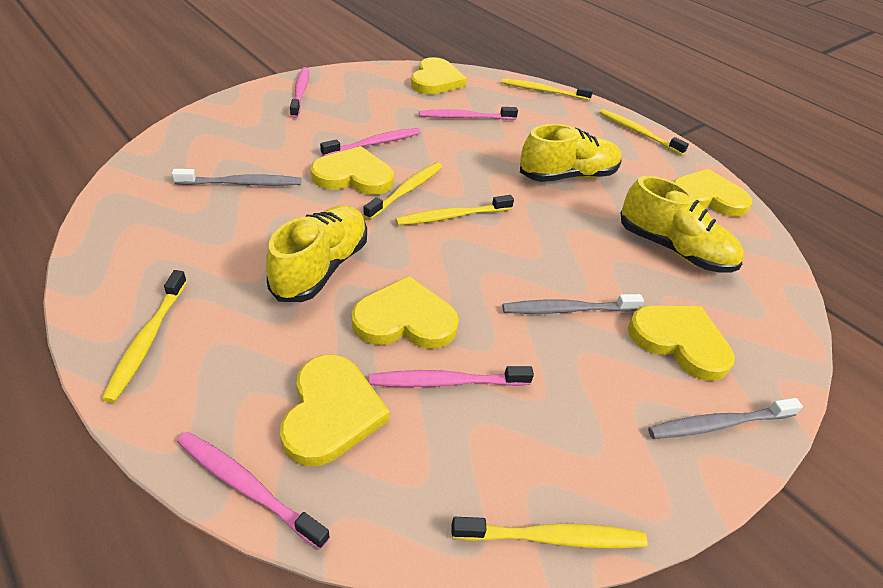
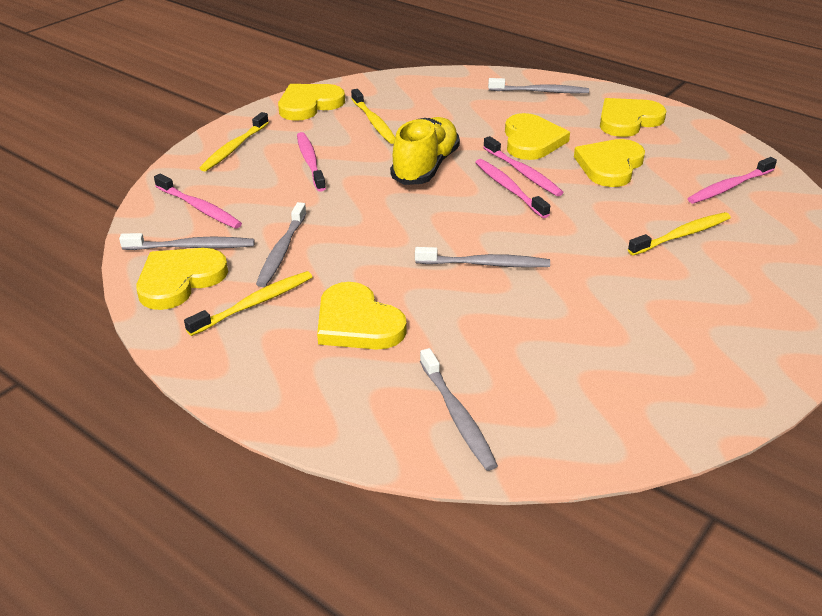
grey toothbrush: 3 -> 5
yellow shoe: 3 -> 1
yellow toothbrush: 6 -> 4

